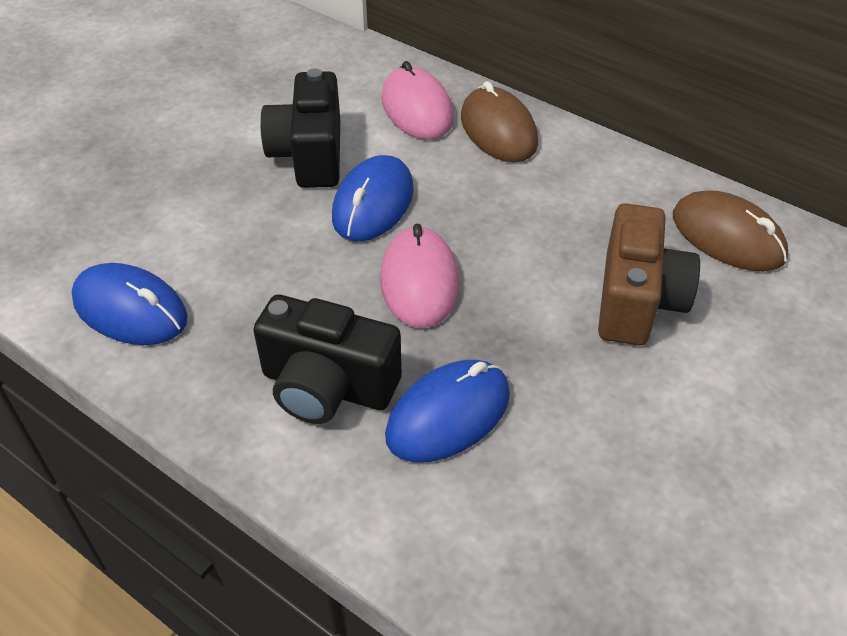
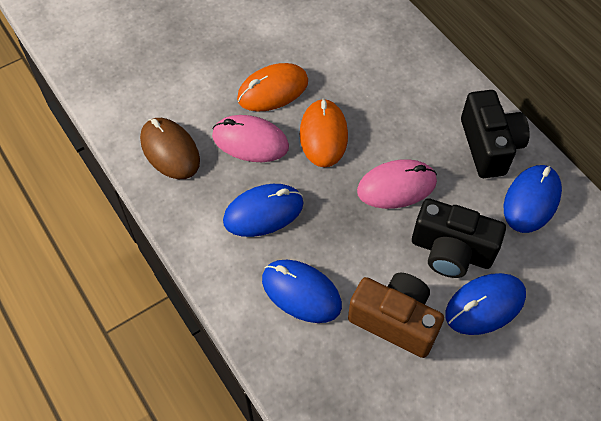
blue mouse: 3 -> 4
brown mouse: 2 -> 1
orange mouse: 0 -> 2

